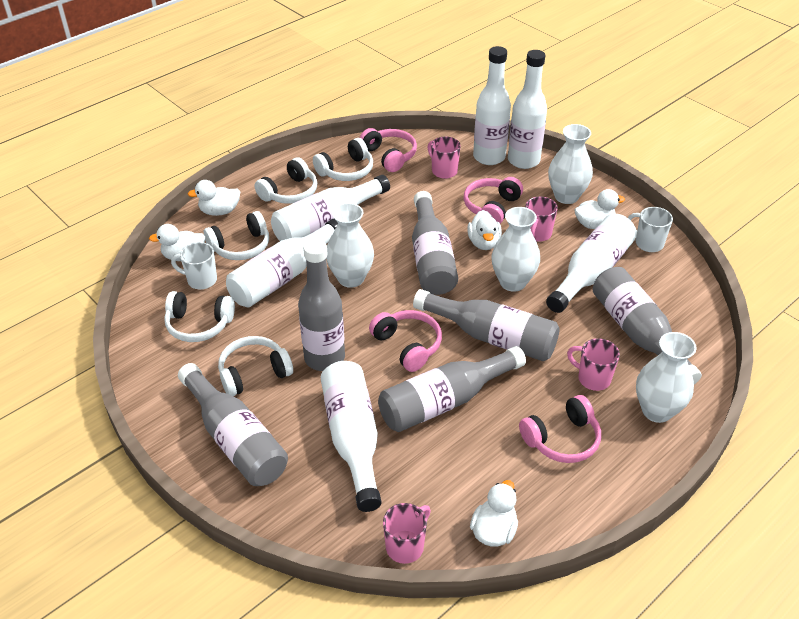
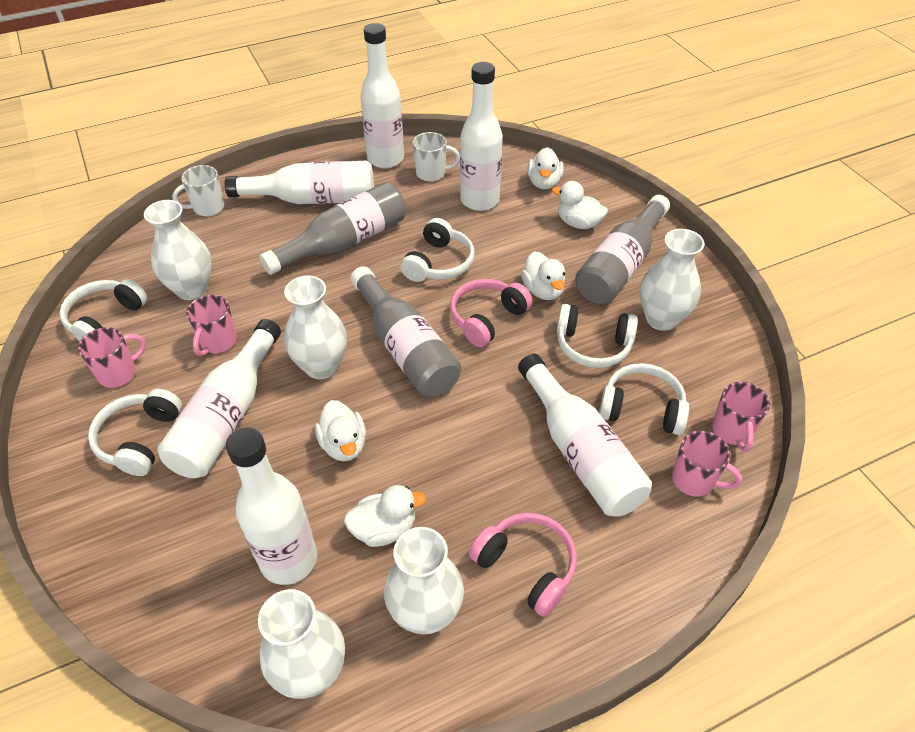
grey bottle: 6 -> 3
pink headphones: 4 -> 2
white vase: 4 -> 5

